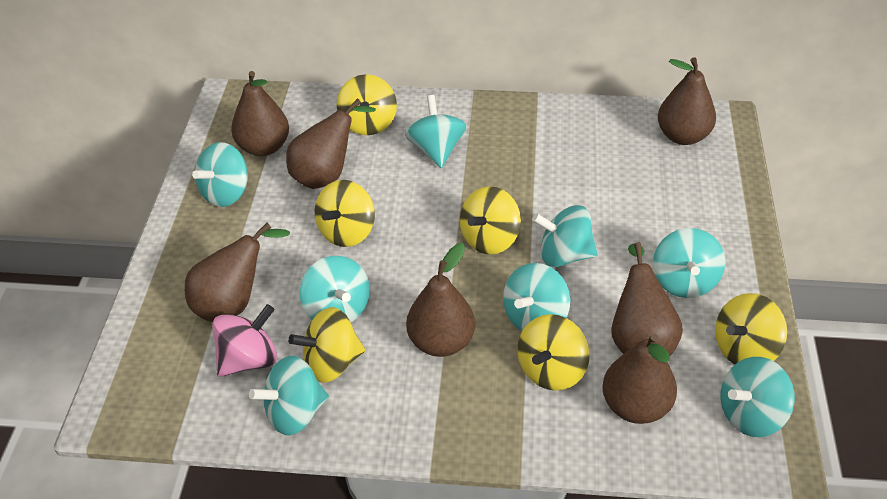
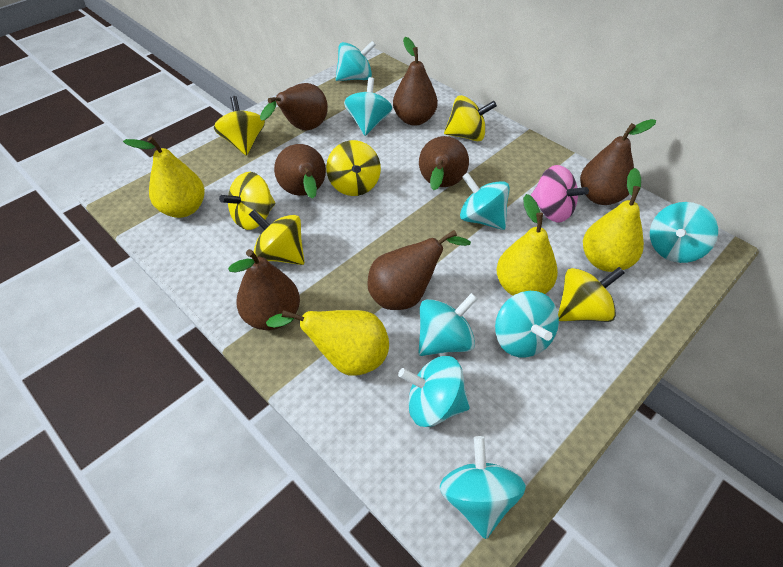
yellow pear: 0 -> 4

